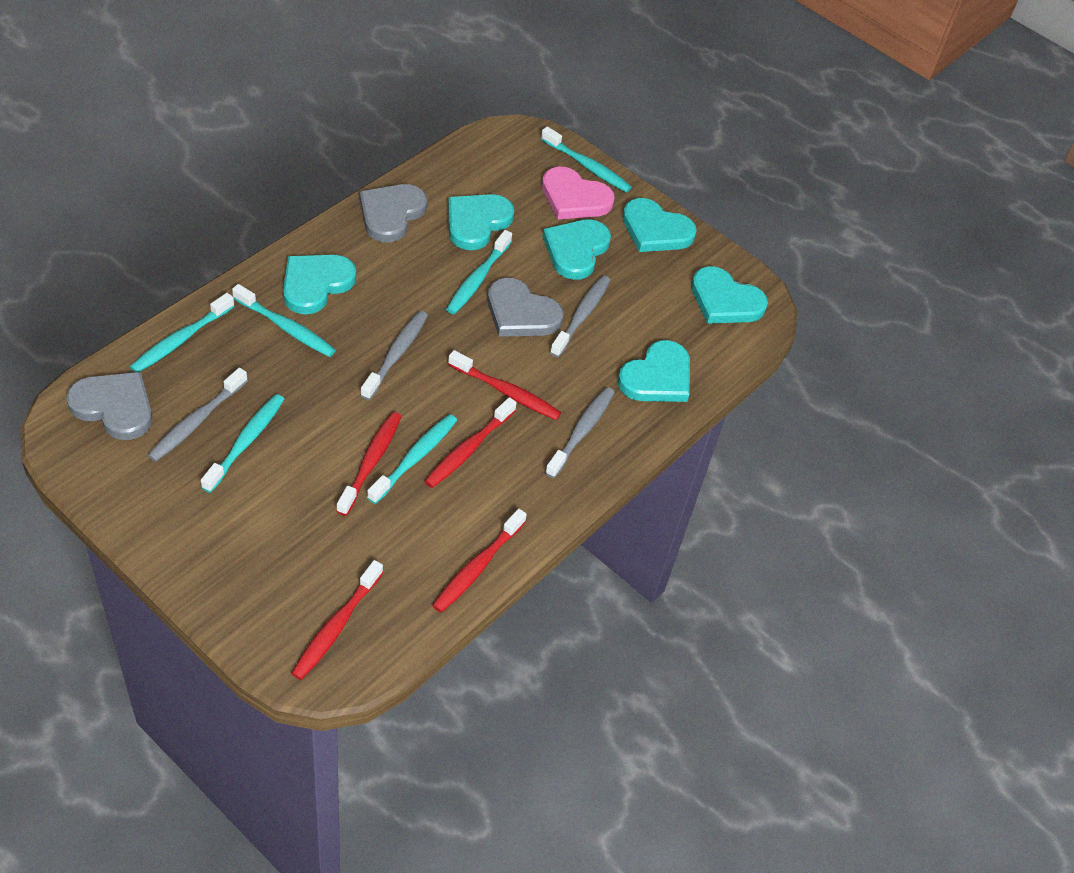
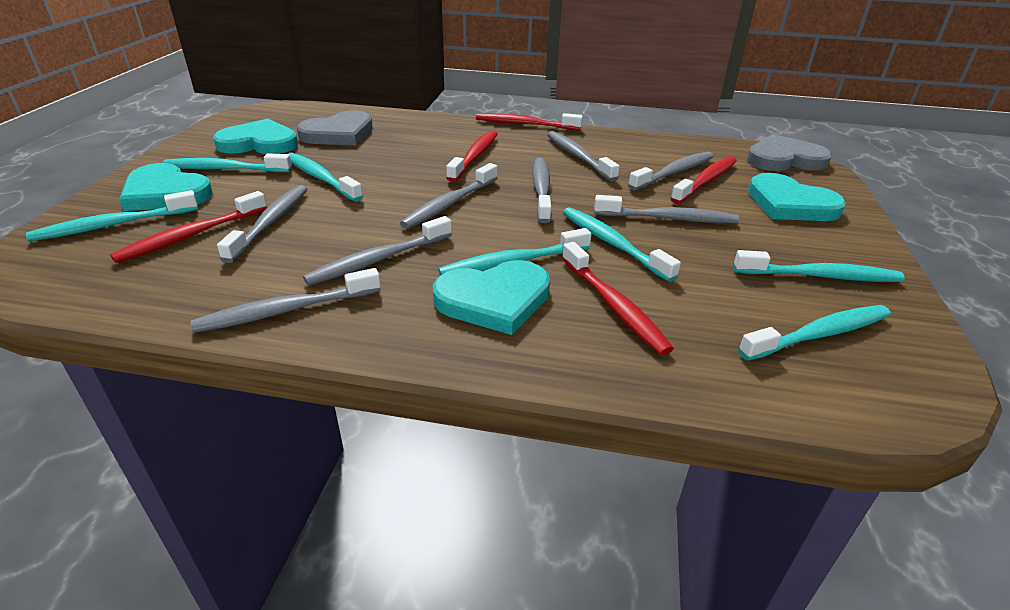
grey heart: 3 -> 2
grey toothbrush: 4 -> 8
pink heart: 1 -> 0
turquoise heart: 6 -> 4
turquoise toothbrush: 6 -> 7

